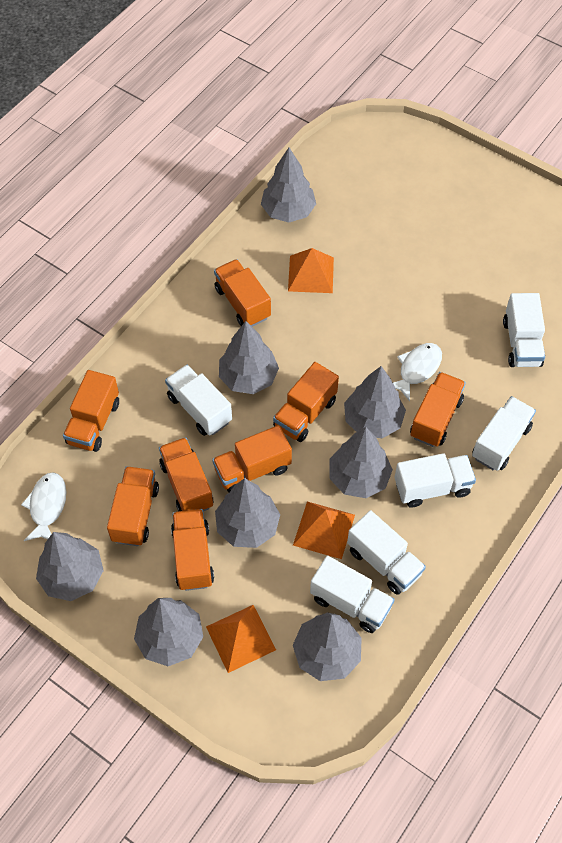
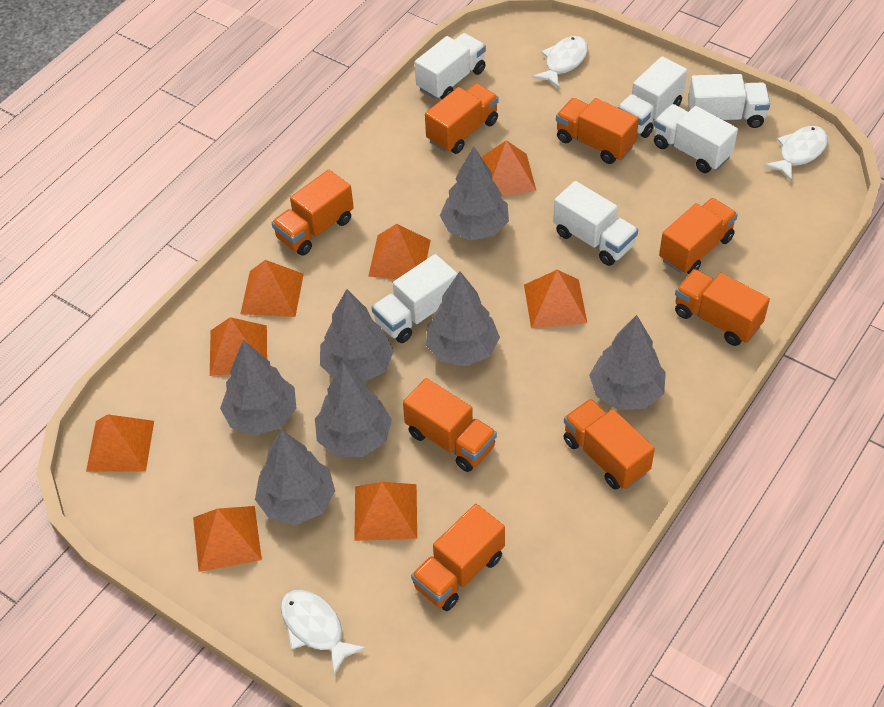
grey tree: 8 -> 7
orange pyramid: 3 -> 8
white fish: 2 -> 3

